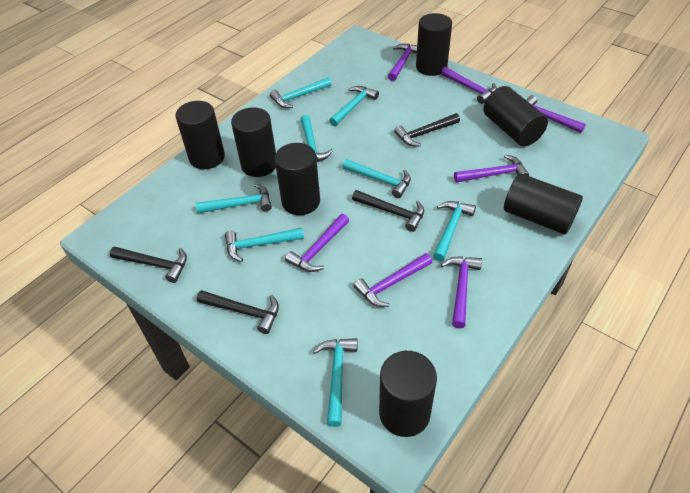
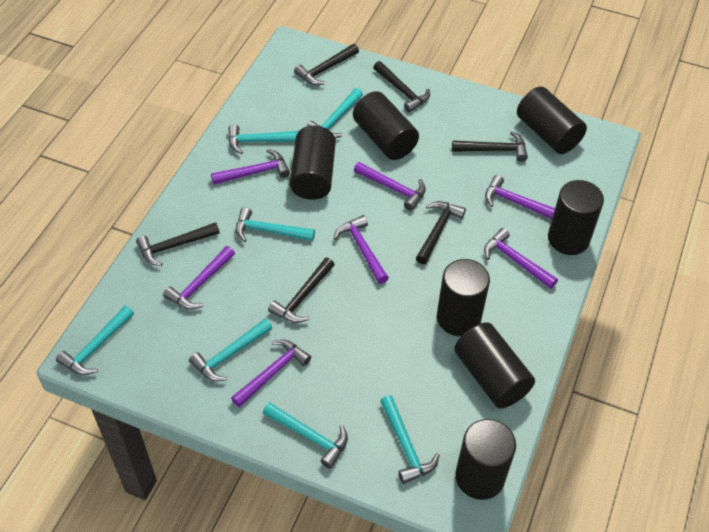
black hammer: 4 -> 6
turquoise hammer: 8 -> 7

